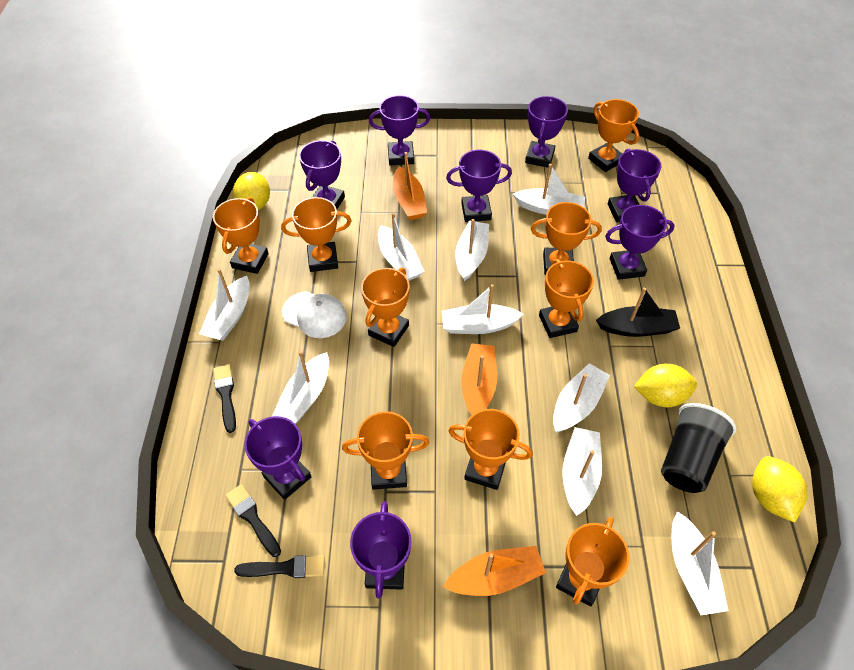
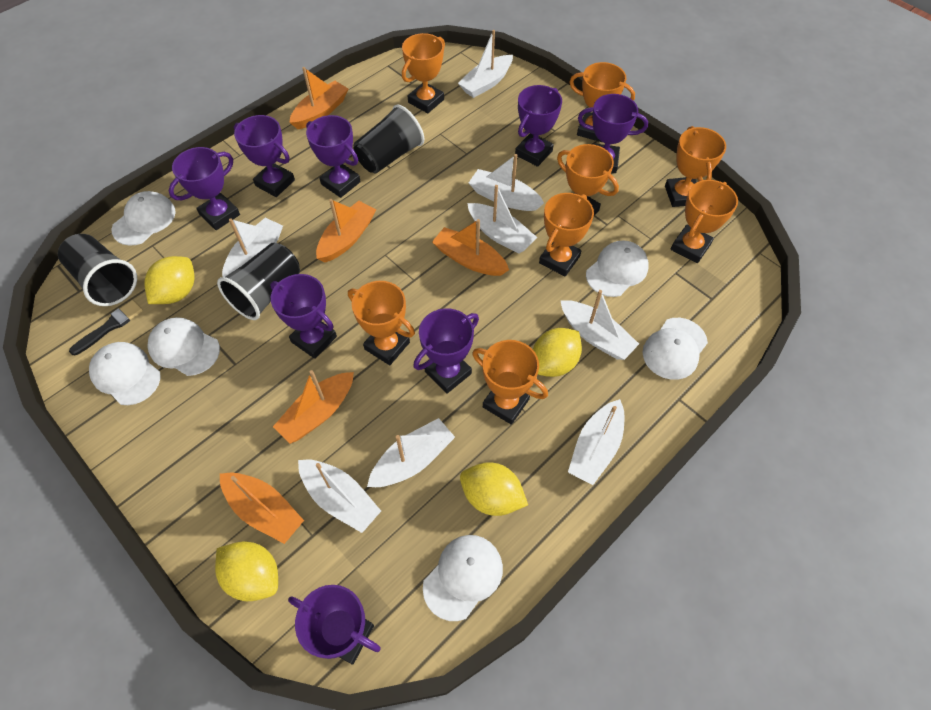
black boat: 1 -> 0
black brush: 3 -> 1
black cup: 1 -> 3
orange boat: 3 -> 5
orange trophy: 9 -> 8
white boat: 9 -> 8
white cap: 1 -> 6
yellow lemon: 3 -> 4

